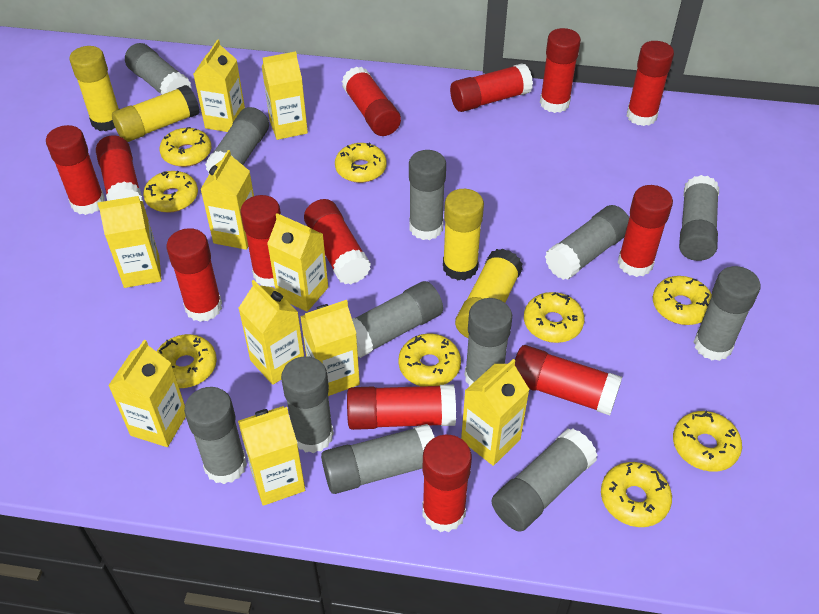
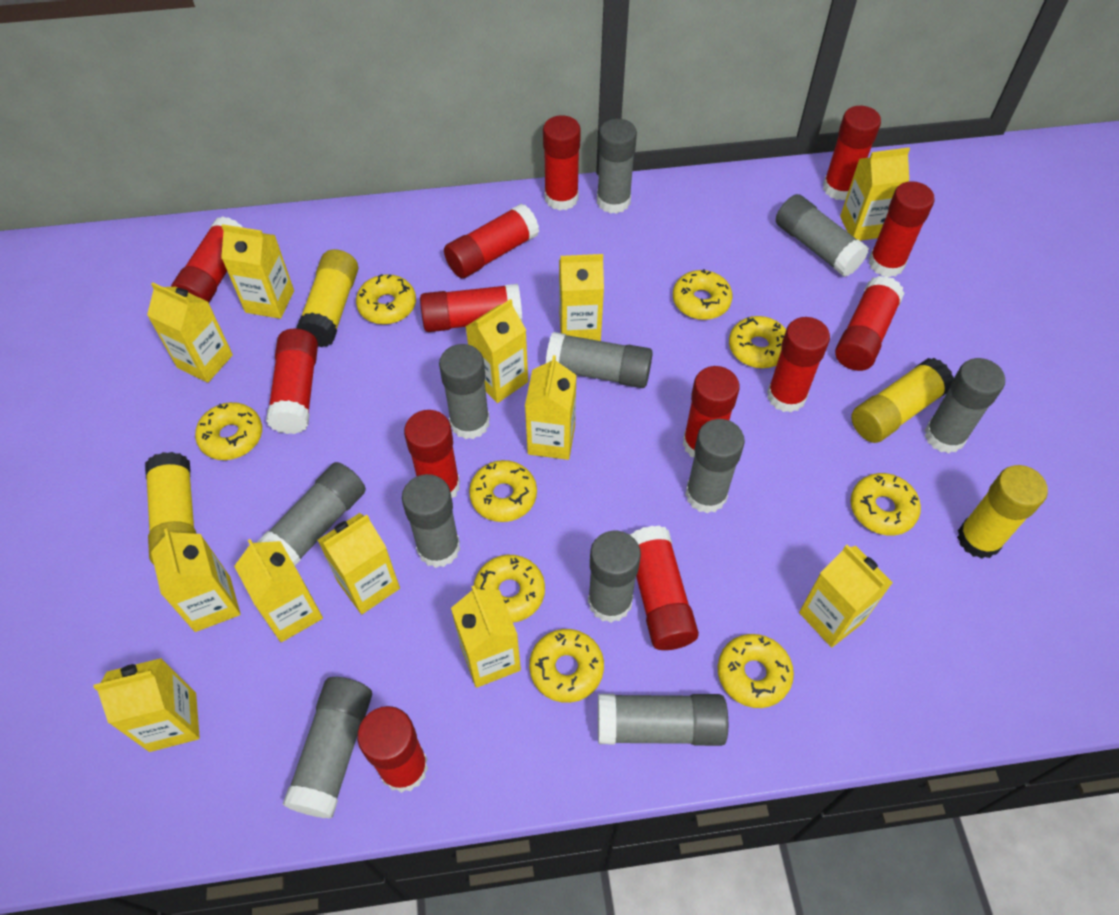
grey glue stick: 12 -> 11
yellow carton: 10 -> 12

